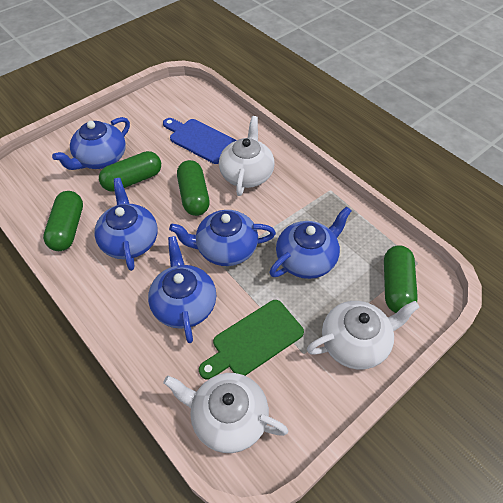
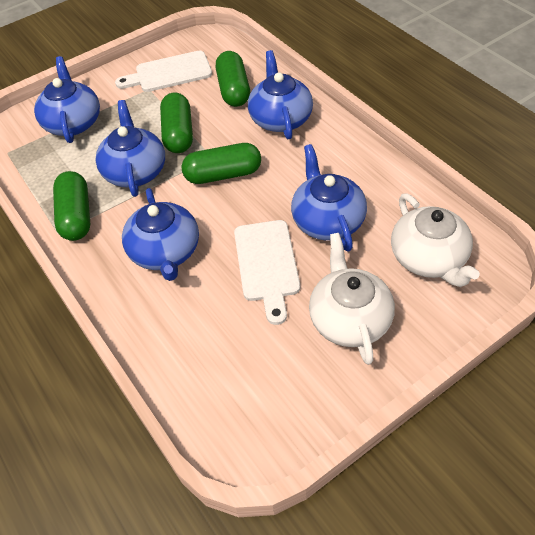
blue cutting board: 1 -> 0
green cutting board: 1 -> 0
white cutting board: 0 -> 2
white teapot: 3 -> 2

